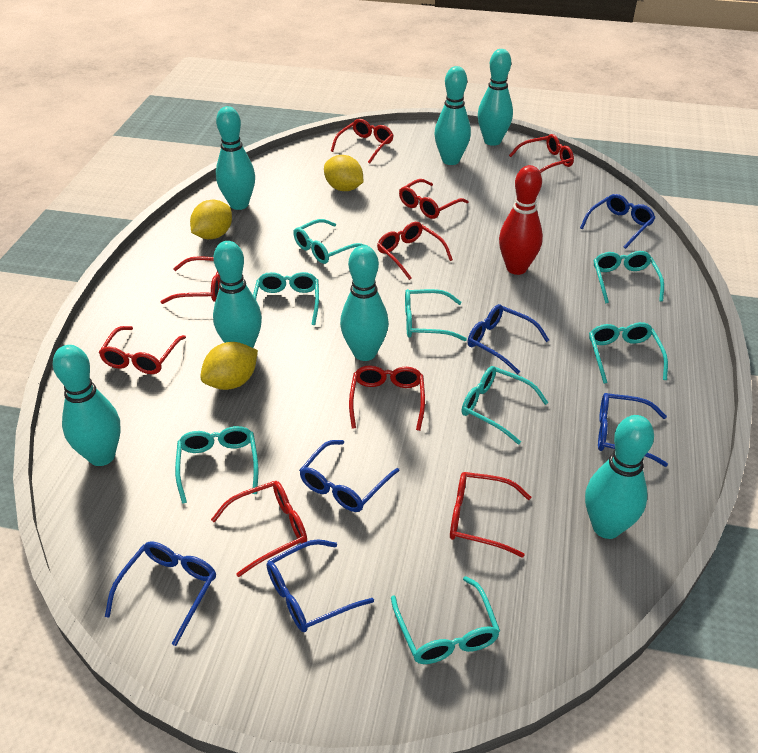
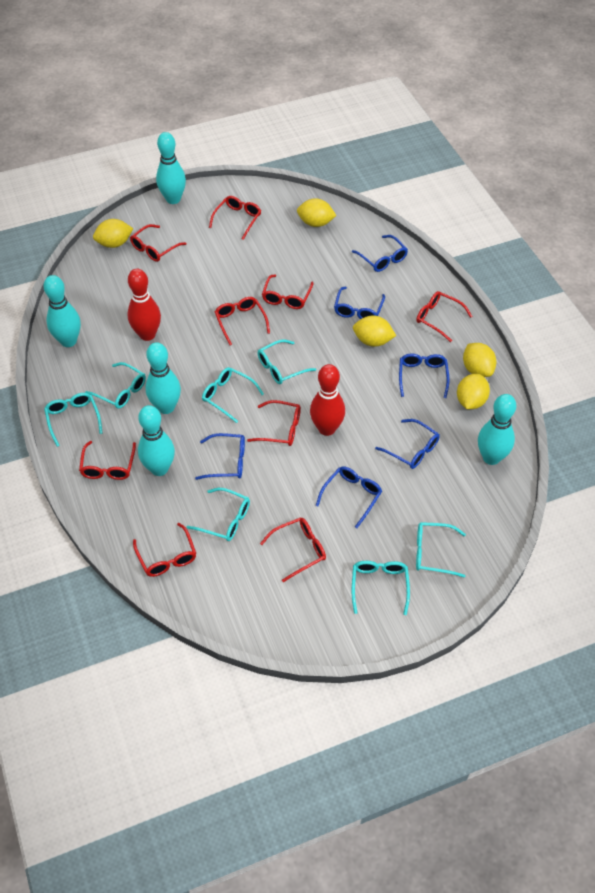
red bowling pin: 1 -> 2
turquoise bowling pin: 7 -> 5
turquoise glasses: 8 -> 7
yellow lemon: 3 -> 5

